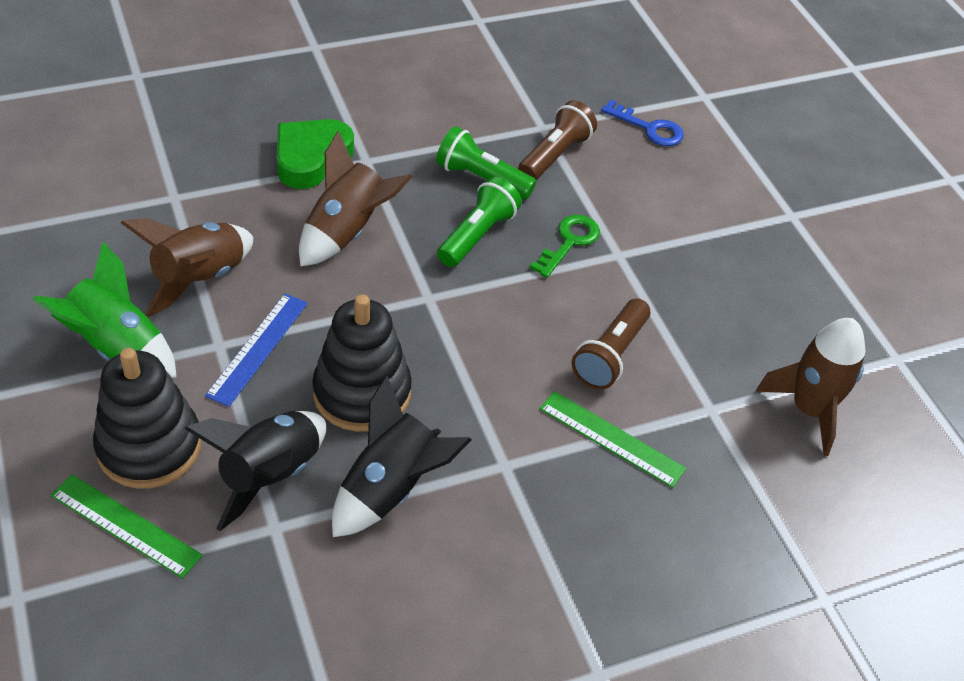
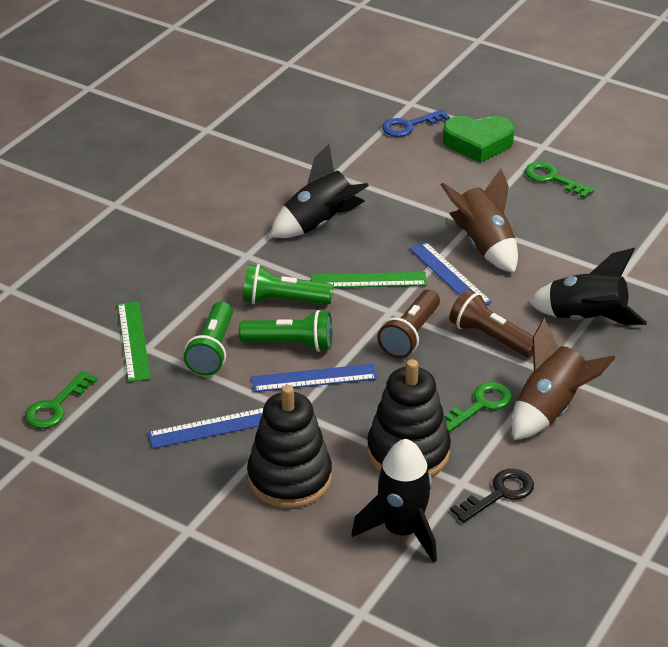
black key: 0 -> 1
black rocket: 2 -> 3
blue ruler: 1 -> 3
brown rocket: 3 -> 2
green flashlight: 2 -> 3
green key: 1 -> 3
green rocket: 1 -> 0

